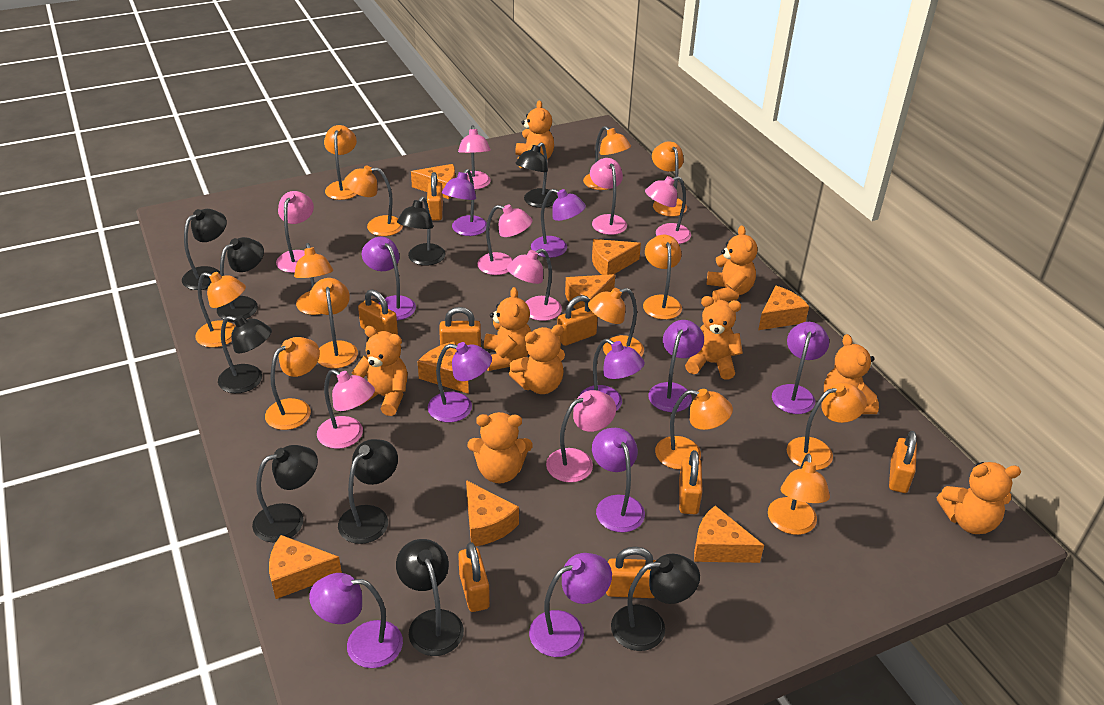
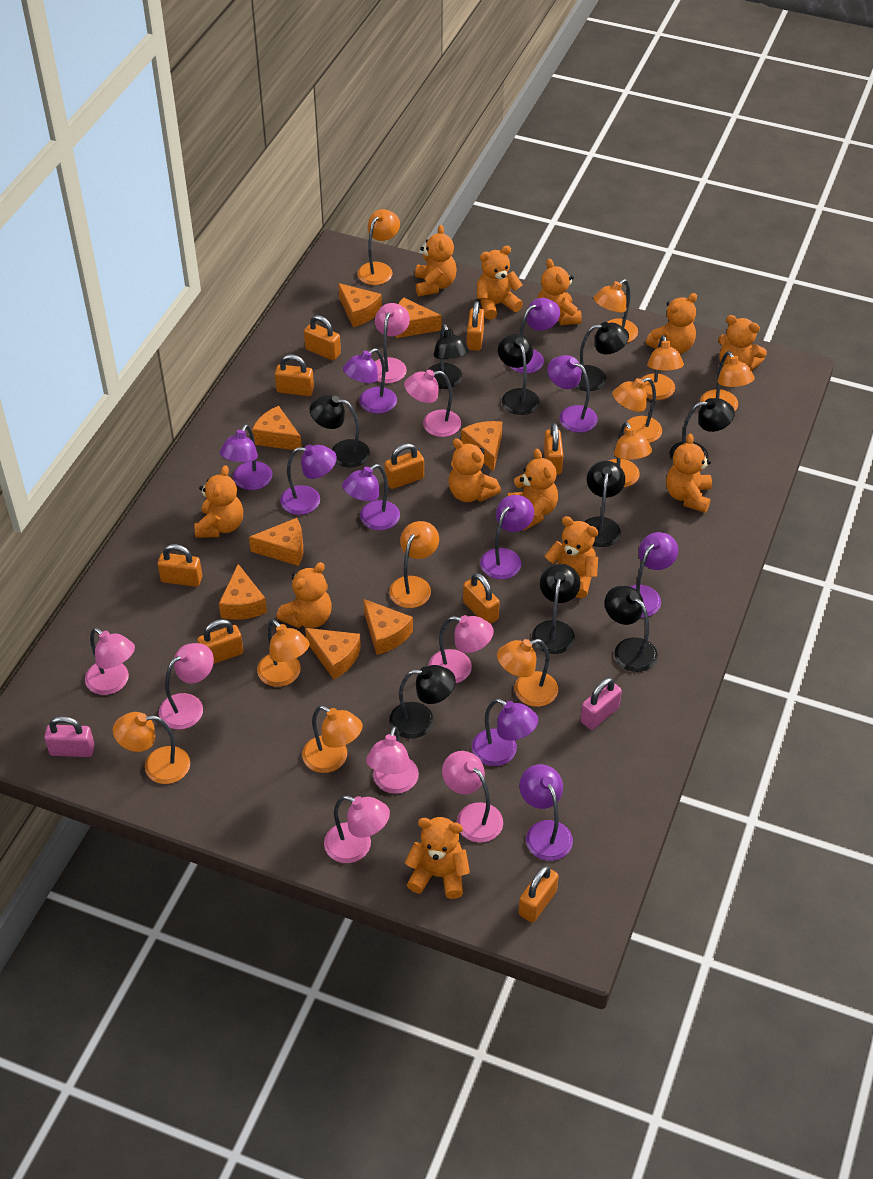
orange lamp: 13 -> 11
orange padlock: 8 -> 9
orange teddy bear: 9 -> 12
pink padlock: 0 -> 2

